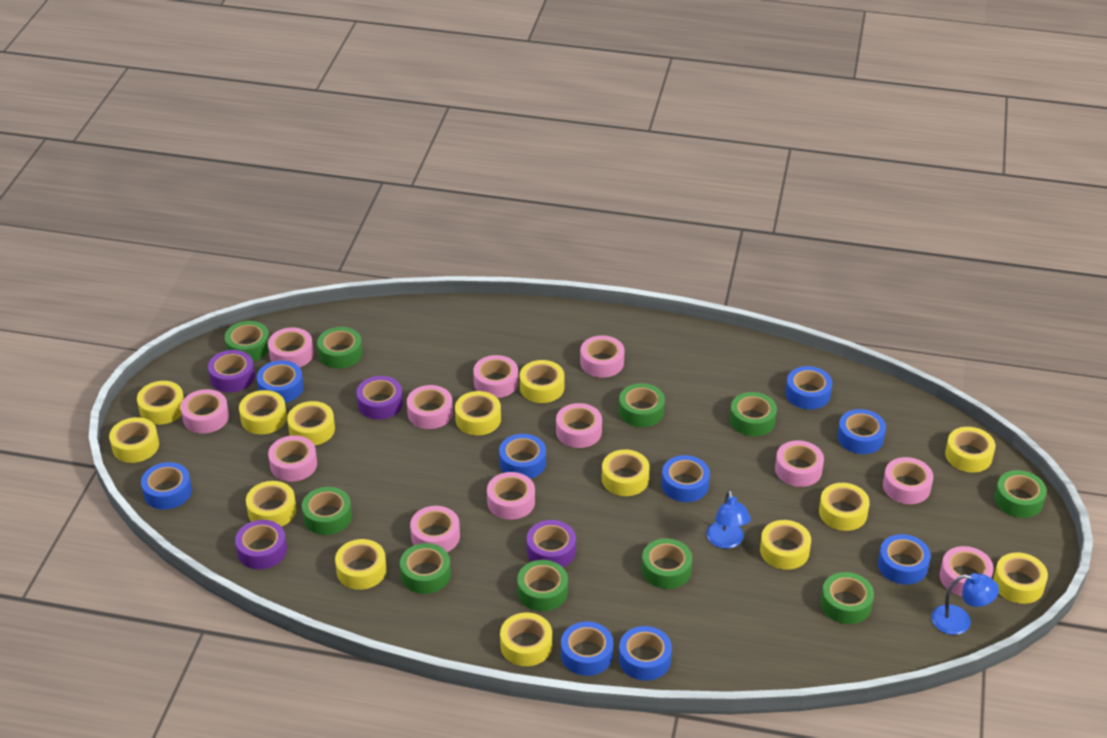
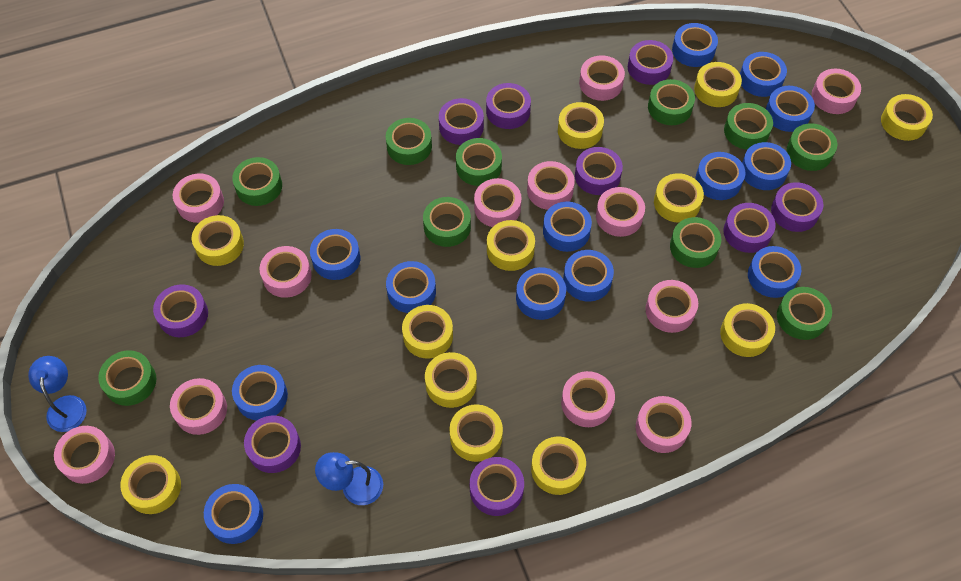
blue tape: 9 -> 13
purple tape: 4 -> 9
yellow tape: 14 -> 12

